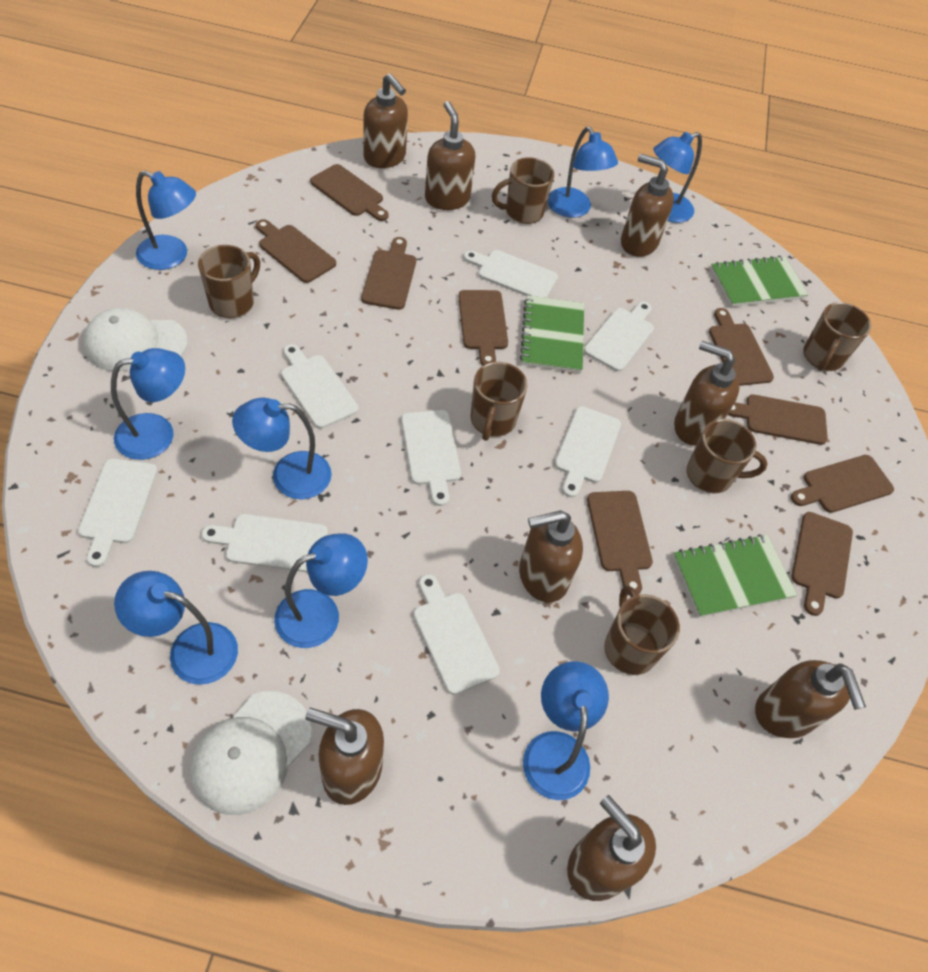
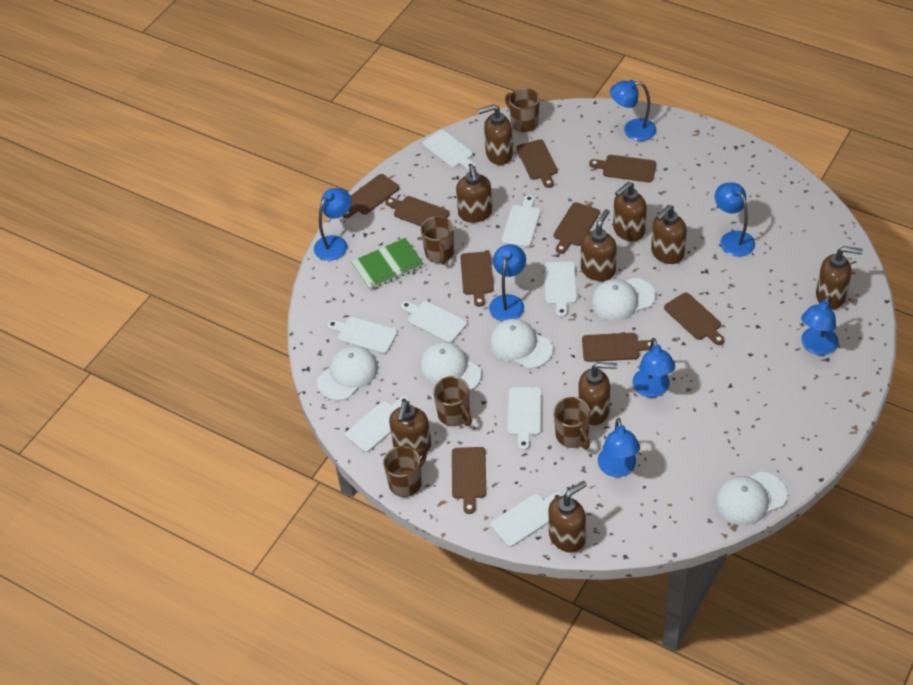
blue lamp: 8 -> 7
brown mug: 6 -> 5
brown soap dispenser: 8 -> 9
green notebook: 3 -> 1
white cap: 2 -> 5

